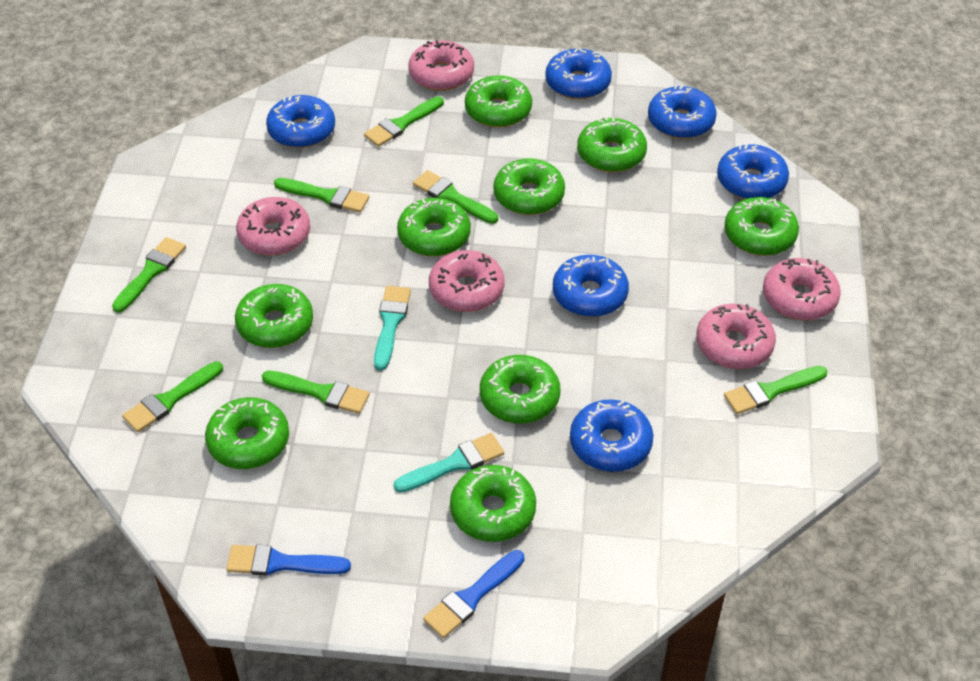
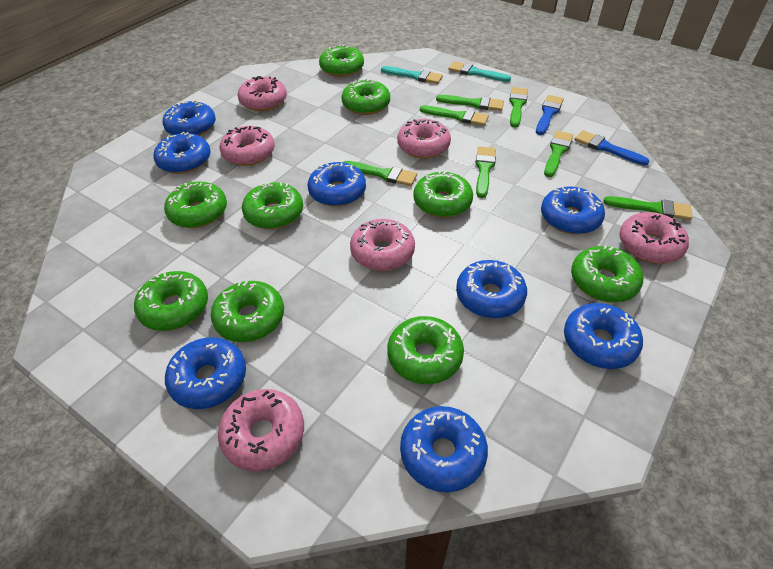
blue donut: 6 -> 8
pink donut: 5 -> 6

